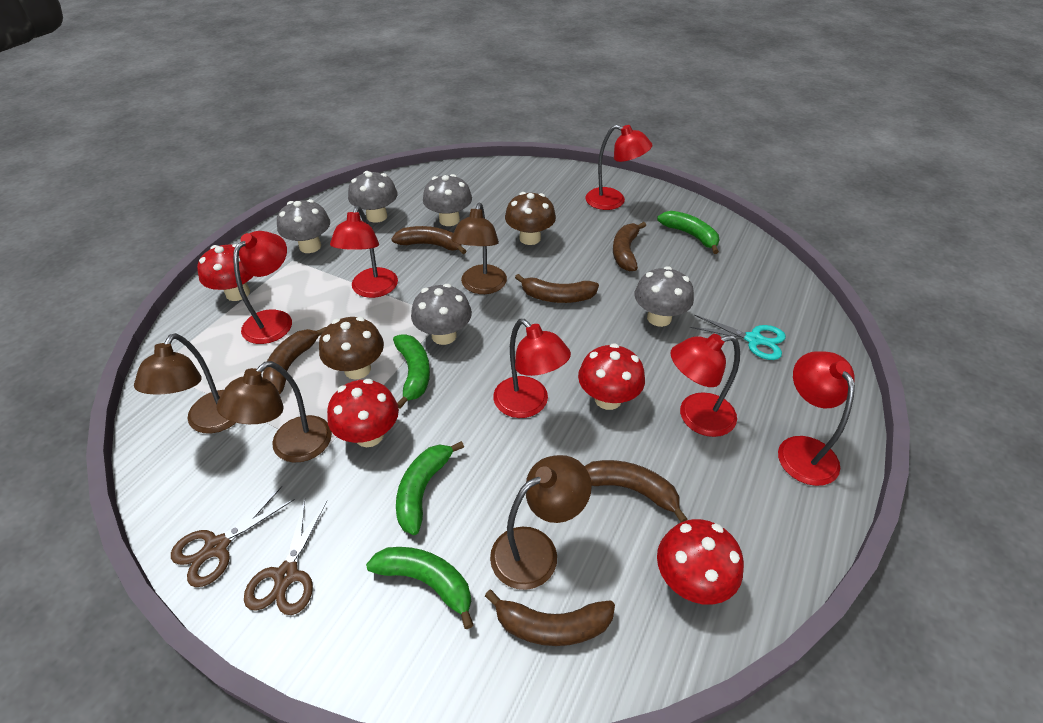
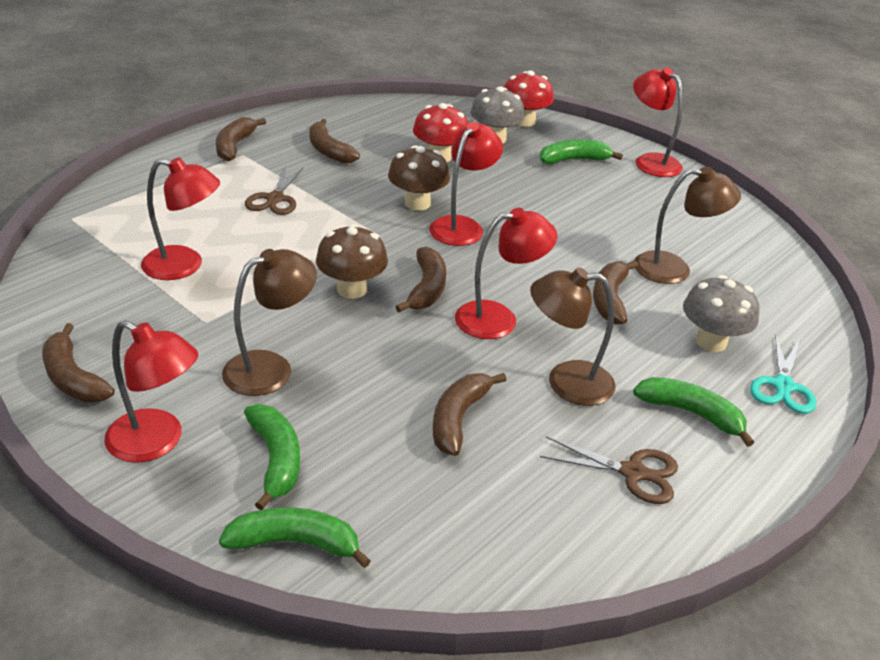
brown lamp: 4 -> 3
grey mushroom: 5 -> 2
red lamp: 6 -> 5
red mushroom: 4 -> 2

